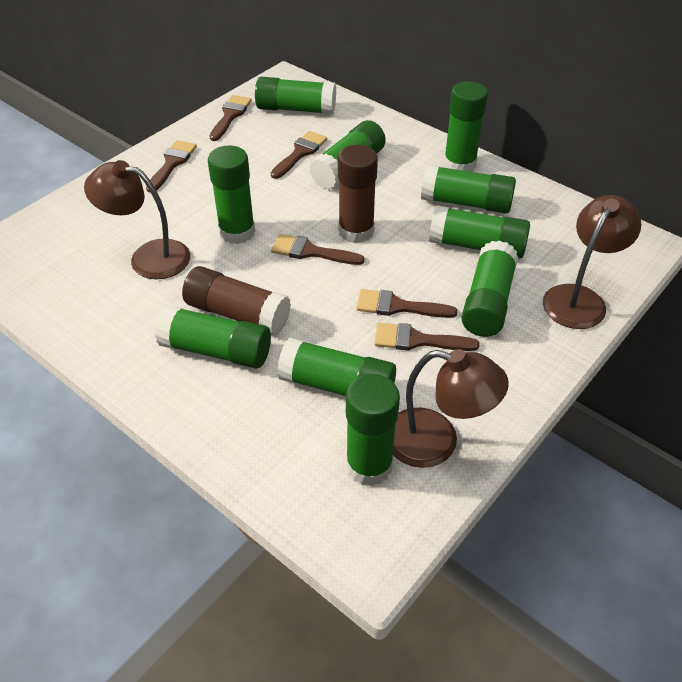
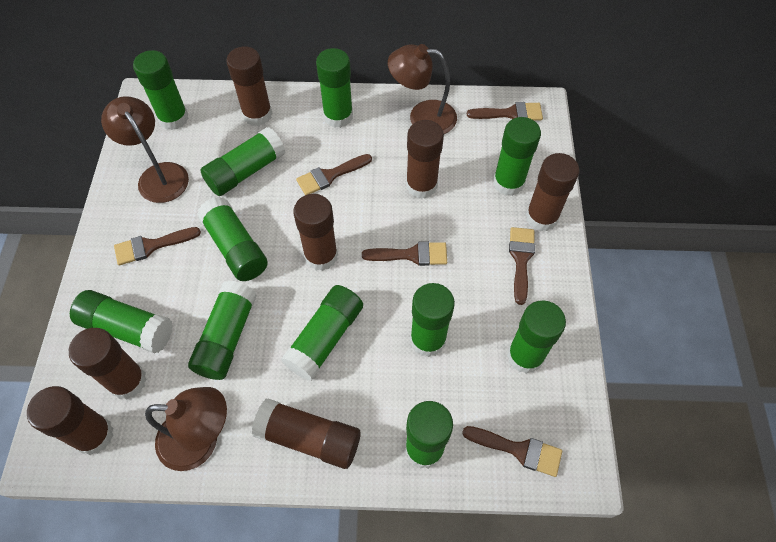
brown glue stick: 2 -> 7
green glue stick: 10 -> 11

